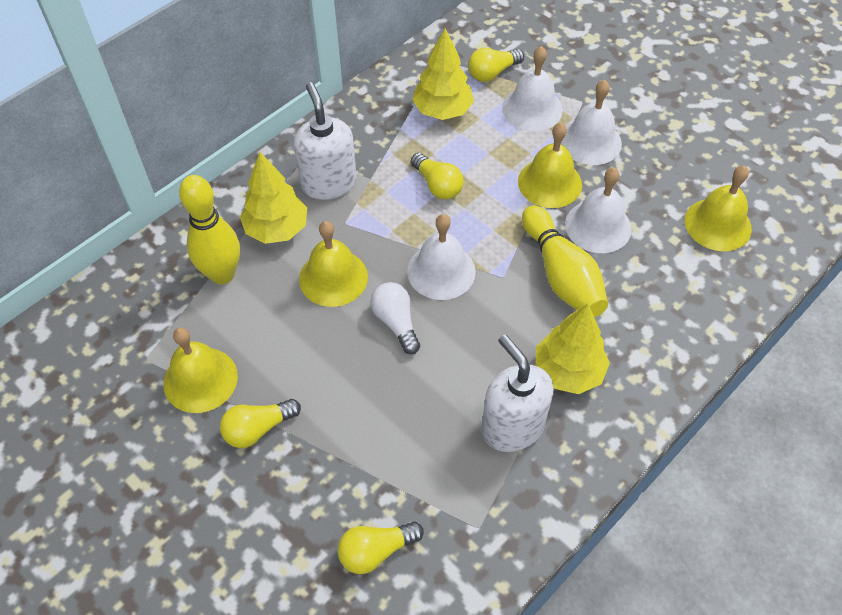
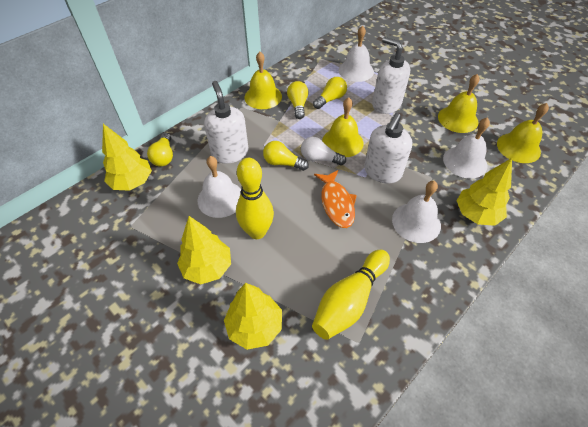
orange fish: 0 -> 1
white soap dispenser: 2 -> 3
yellow tree: 3 -> 4

